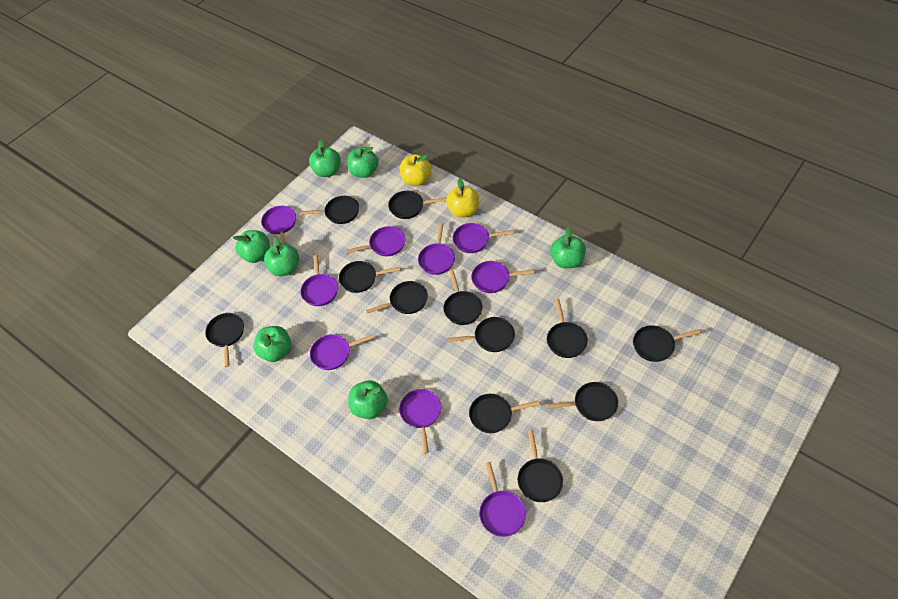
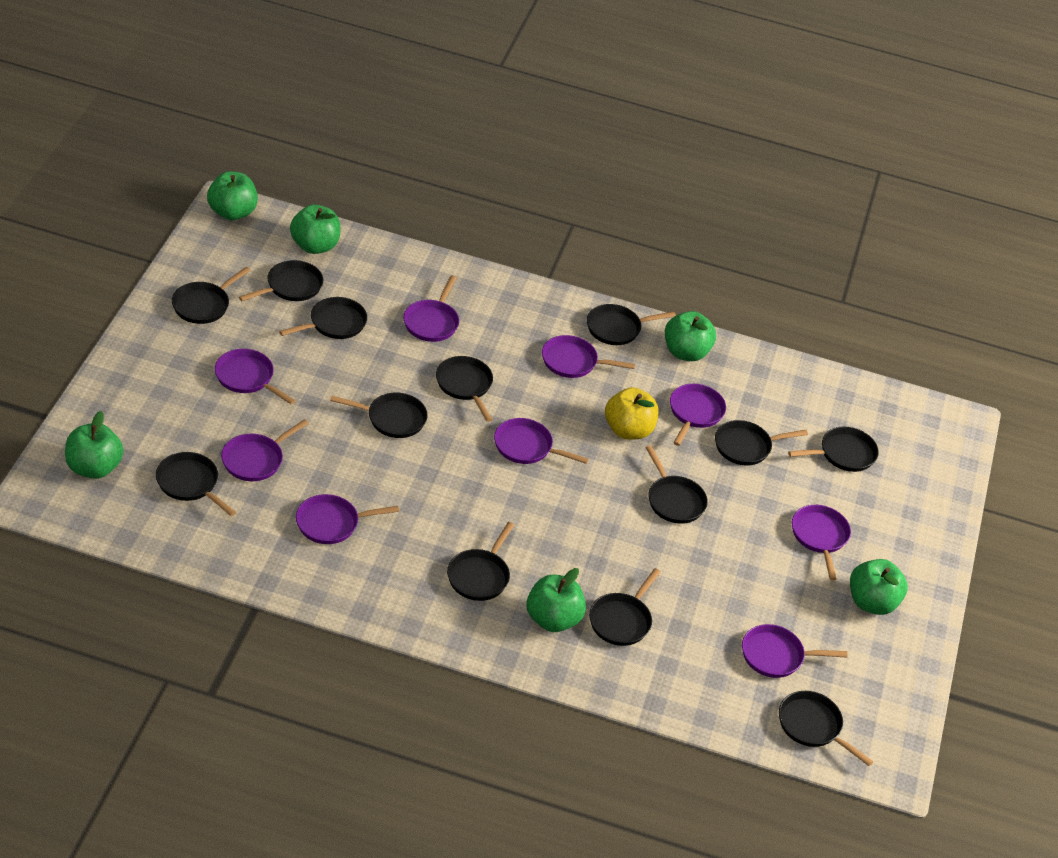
black pan: 12 -> 13
green apple: 7 -> 6
yellow apple: 2 -> 1

